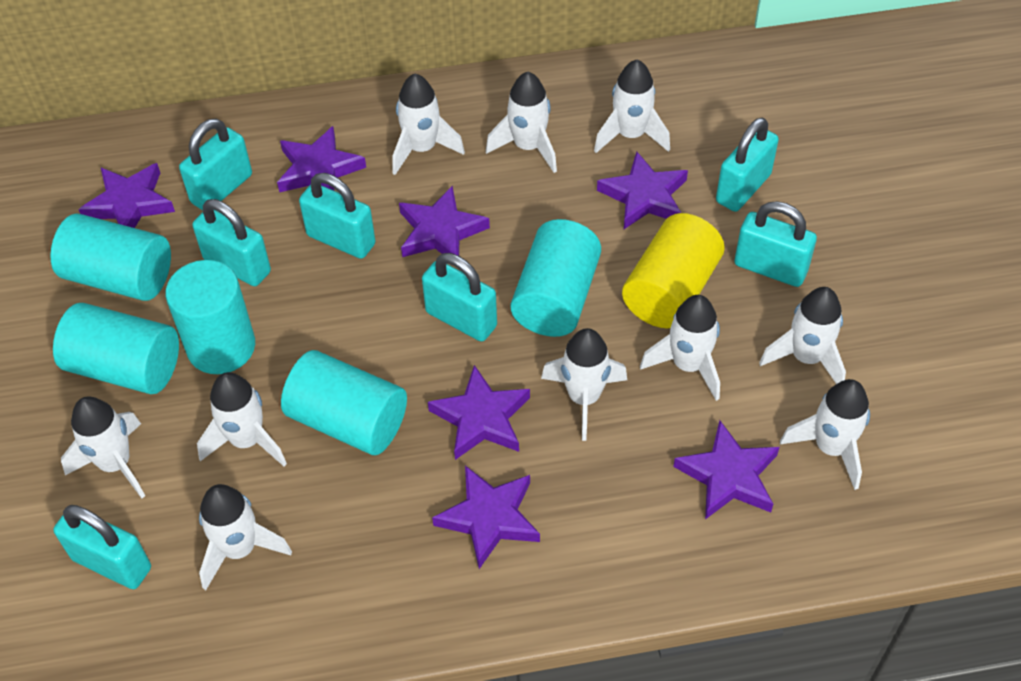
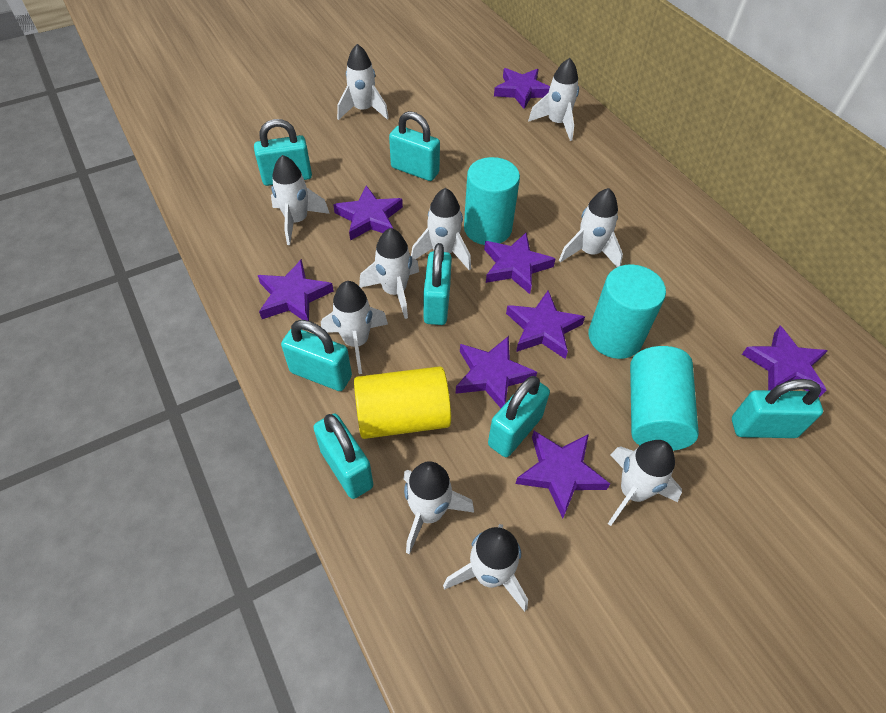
purple star: 7 -> 8
turquoise cylinder: 5 -> 3

